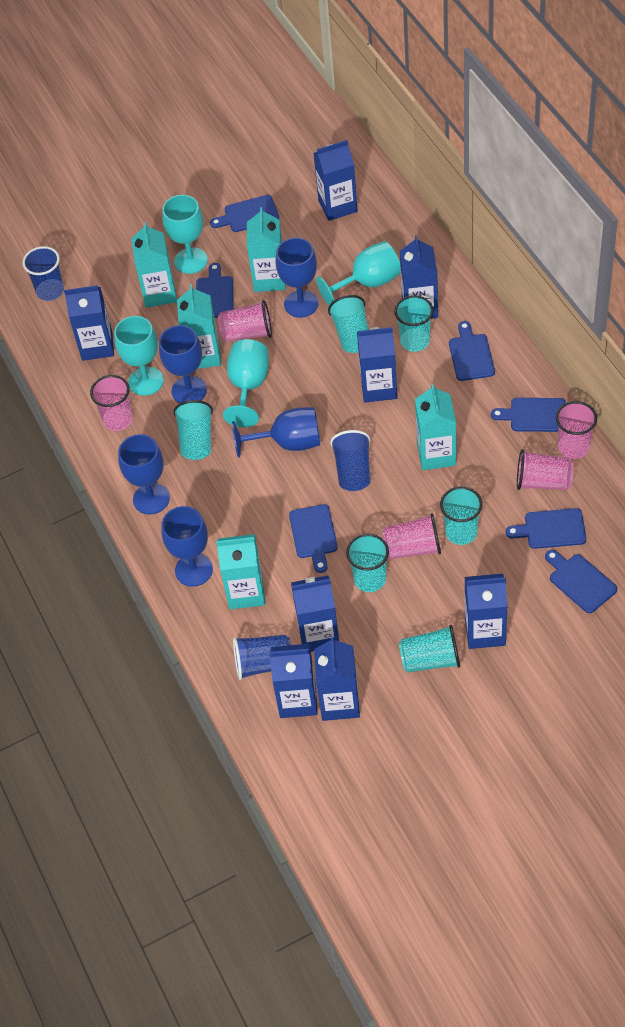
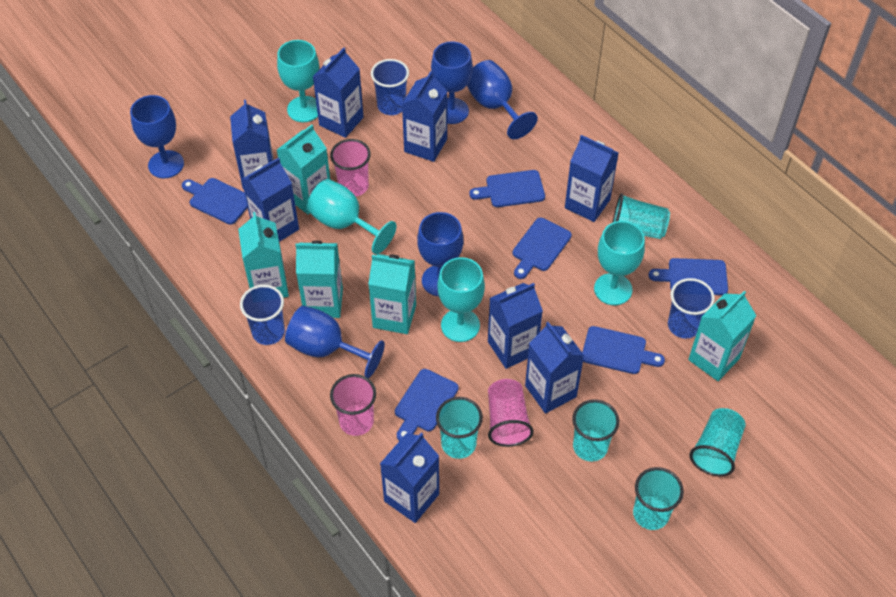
blue cutting board: 7 -> 6
pink cup: 5 -> 3
turquoise cup: 6 -> 5

